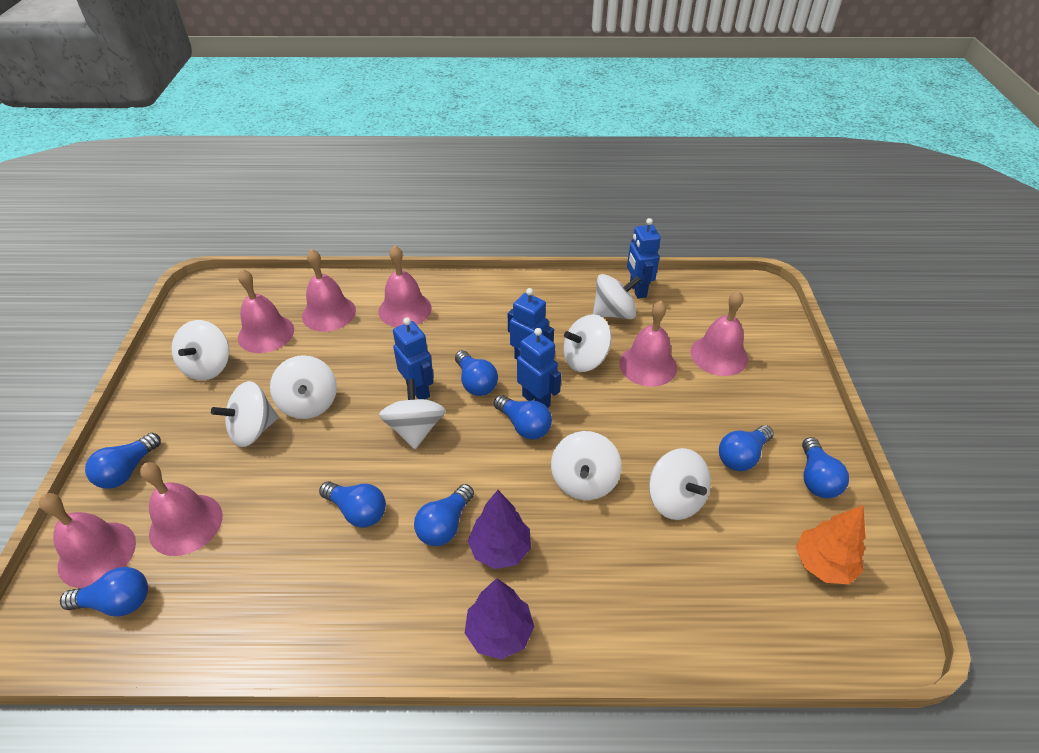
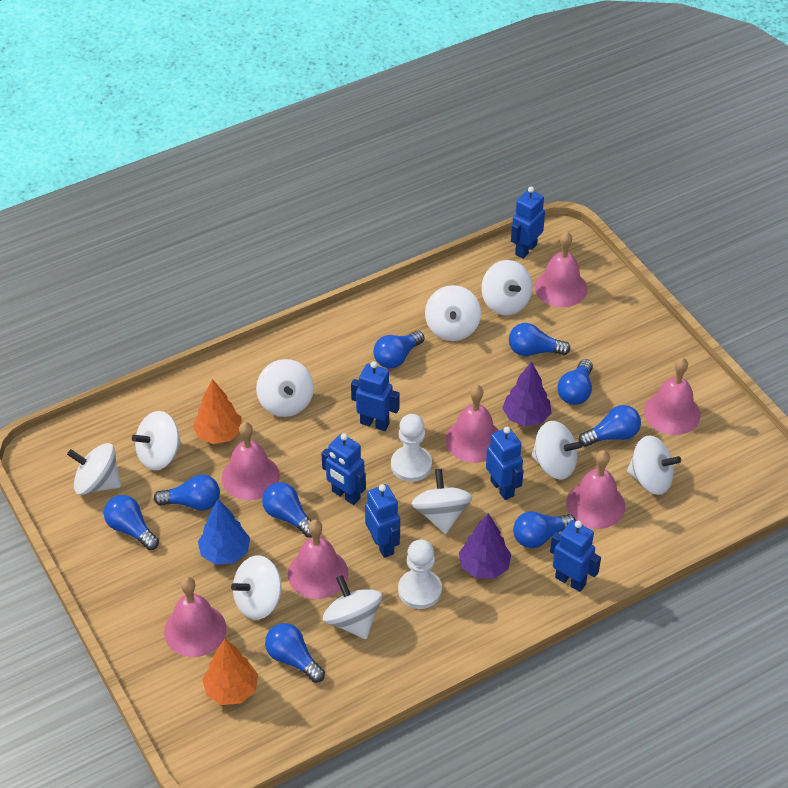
blue light bulb: 8 -> 9
blue robot: 4 -> 6
blue tree: 0 -> 1
orange tree: 1 -> 2
white pawn: 0 -> 2
white spinning top: 8 -> 10

